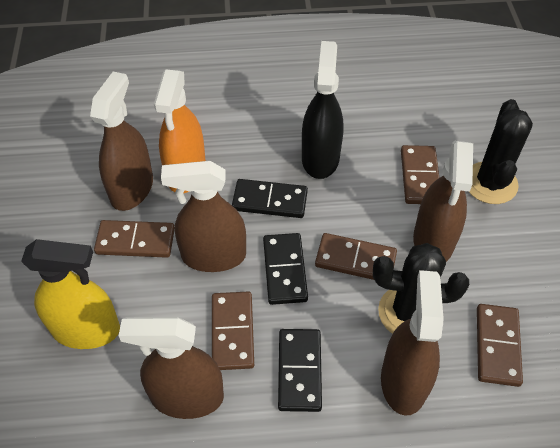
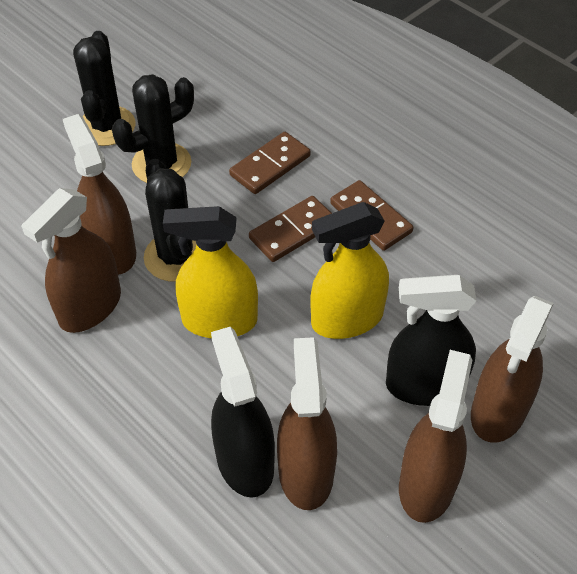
black cactus: 2 -> 3
black domino: 3 -> 0
black spray bottle: 1 -> 2
brown domino: 5 -> 3
orange spray bottle: 1 -> 0
yellow spray bottle: 1 -> 2

